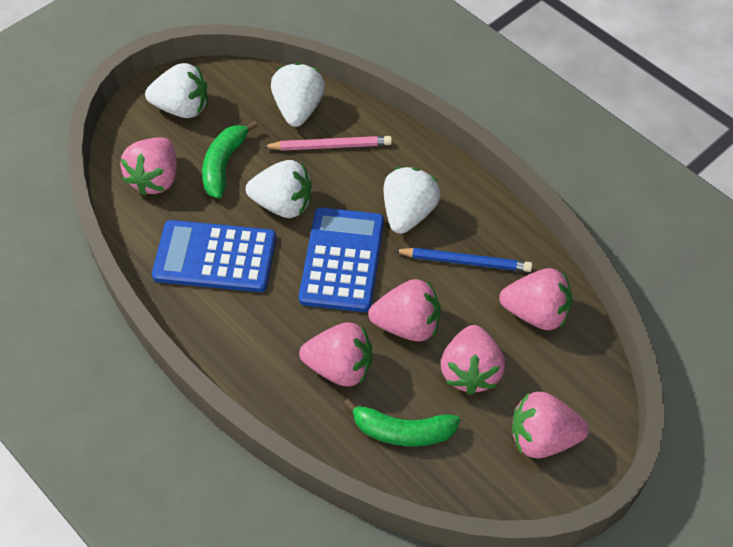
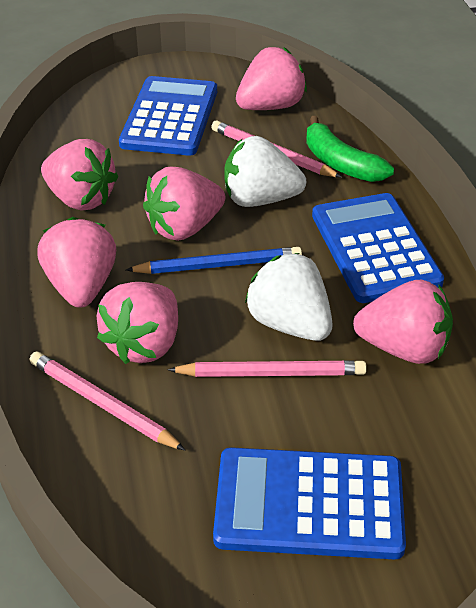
blue calculator: 2 -> 3
green banana: 2 -> 1
pink pencil: 1 -> 3
white strawberry: 4 -> 2

